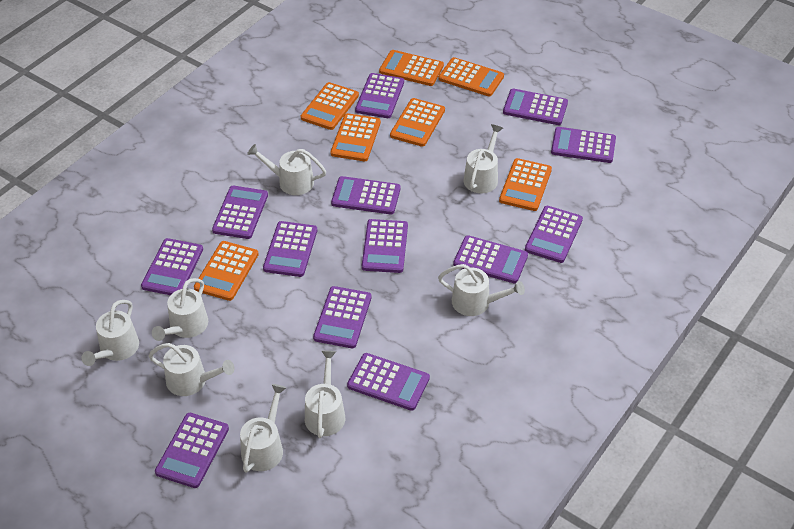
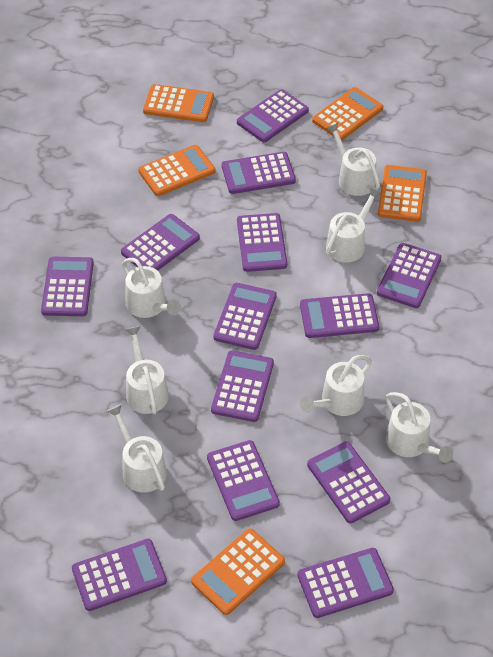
orange calculator: 7 -> 5
white watering can: 8 -> 7

